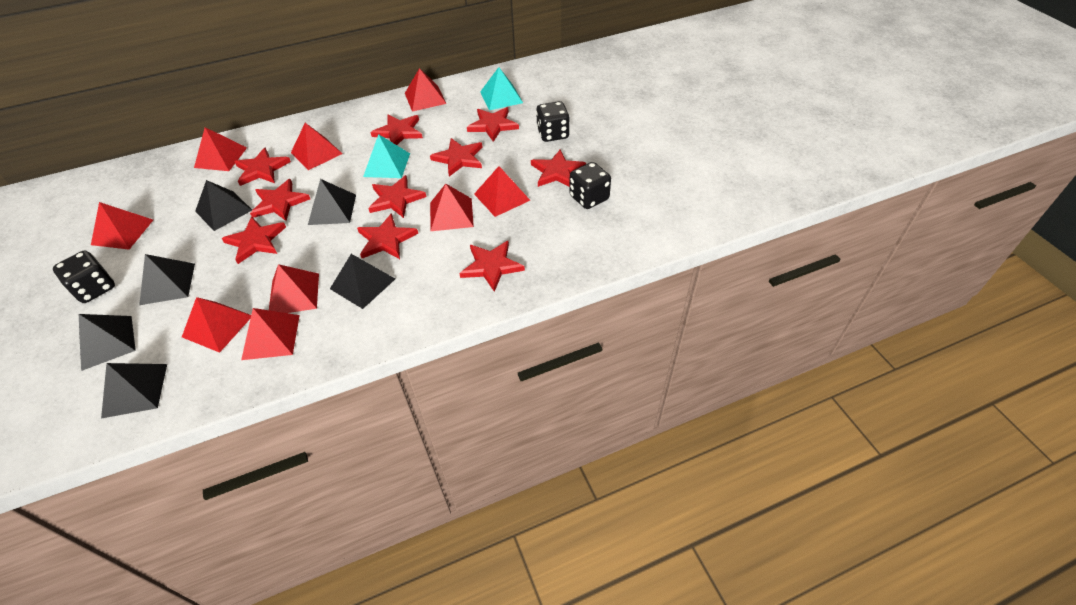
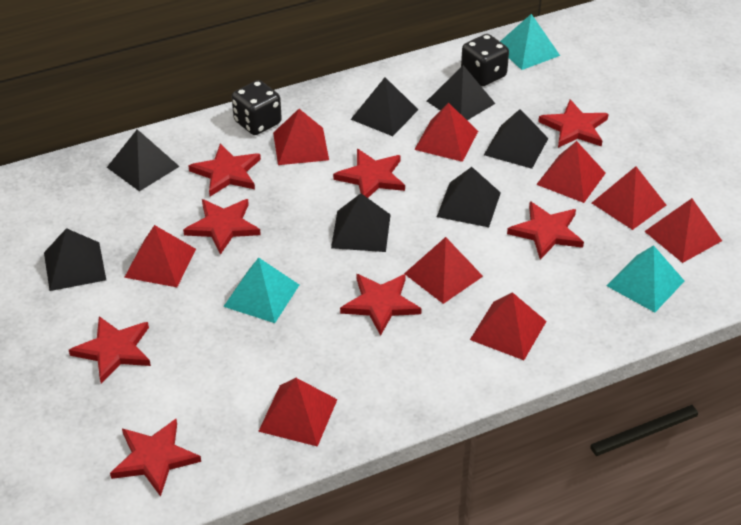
black dice: 3 -> 2
black pyramid: 6 -> 7
red star: 10 -> 8
turquoise pyramid: 2 -> 3

